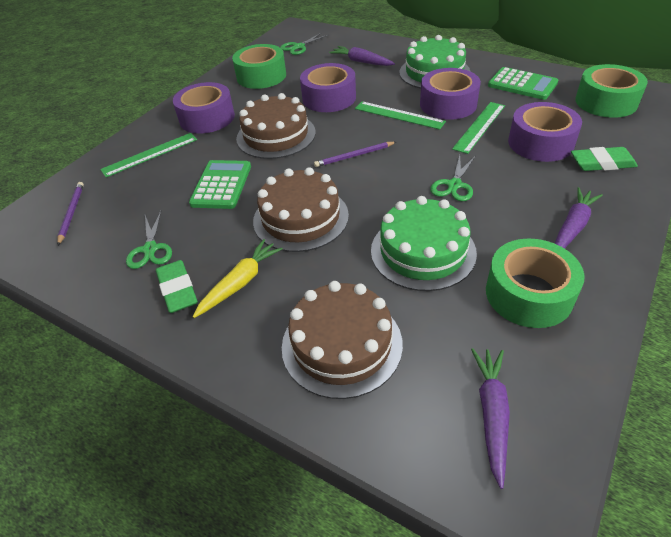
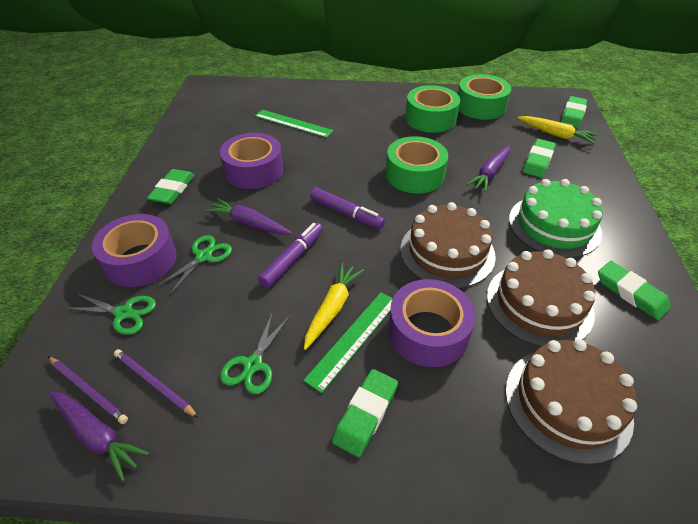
green cake: 2 -> 1
green calculator: 2 -> 0
green eraser: 2 -> 5
green ruler: 3 -> 2
purple marker: 0 -> 2
purple tape: 4 -> 3
yellow carrot: 1 -> 2

